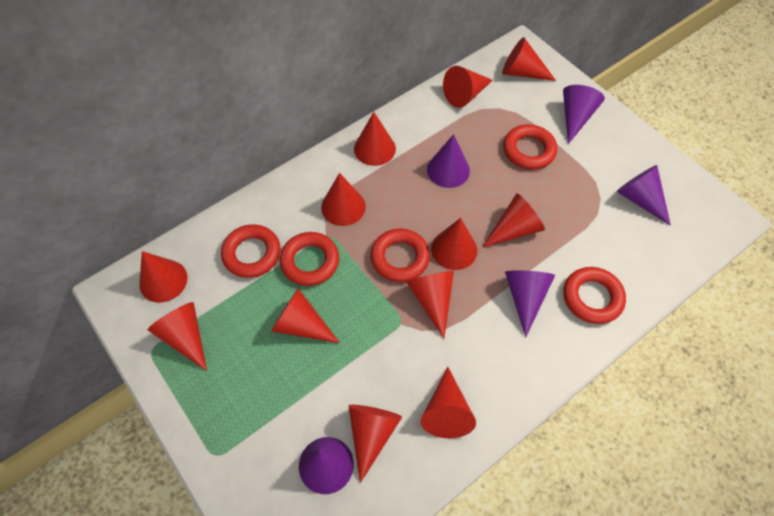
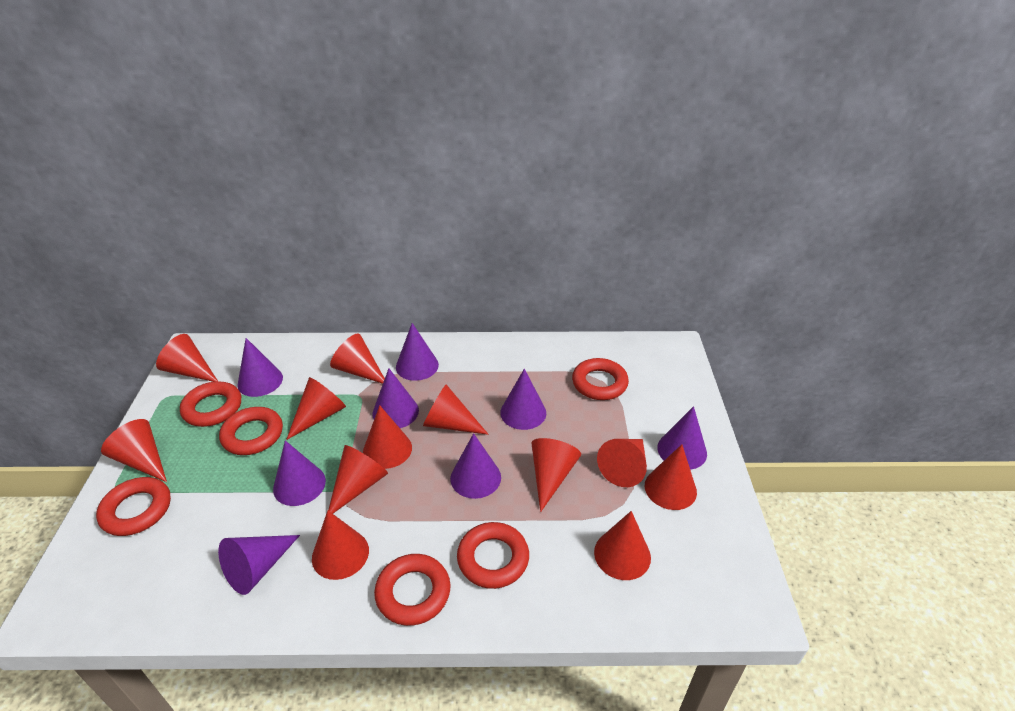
purple cone: 5 -> 8
red ring: 5 -> 6

